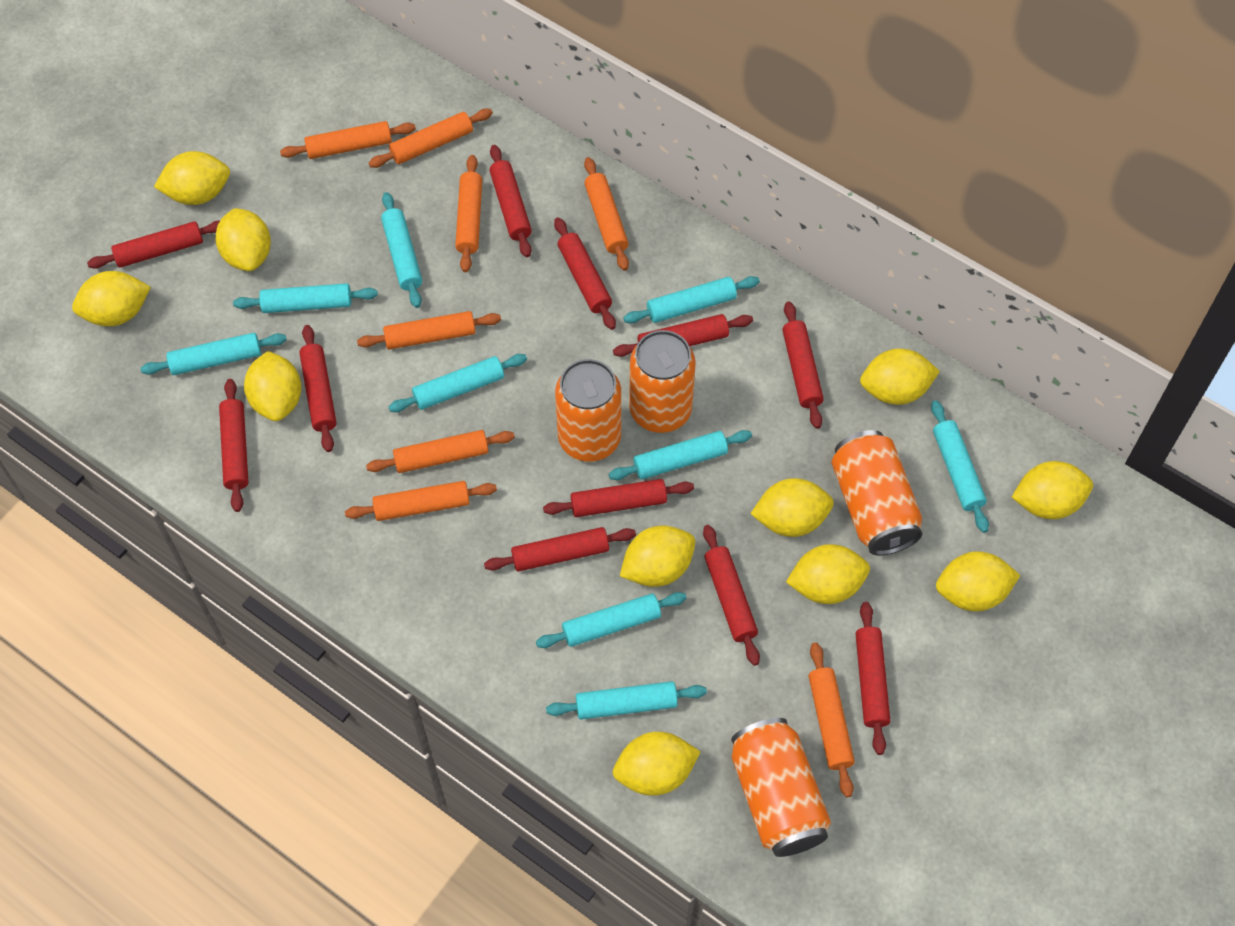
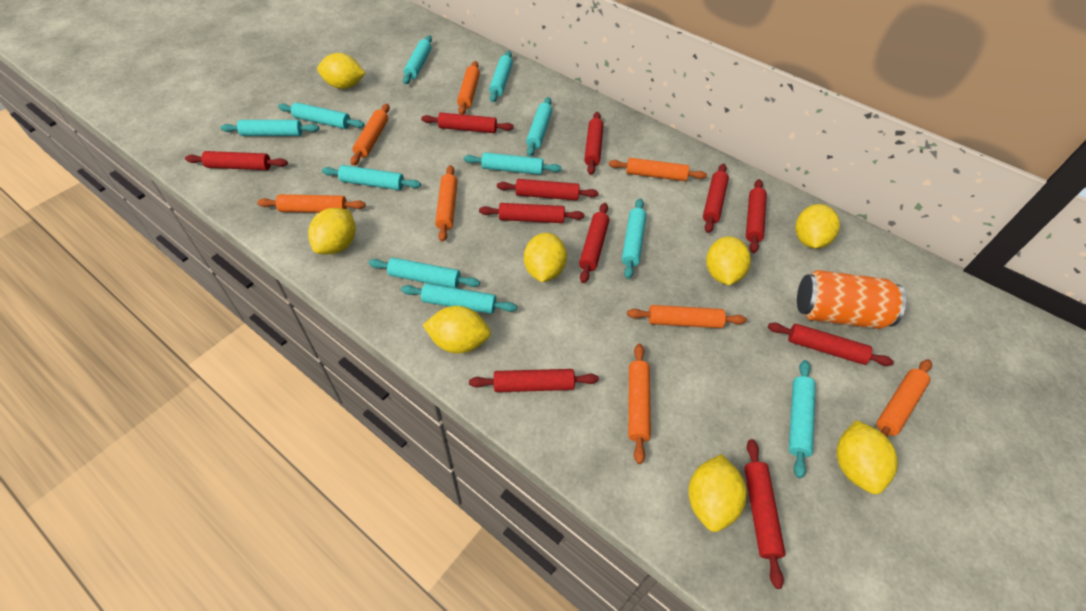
orange can: 4 -> 1
turquoise rolling pin: 9 -> 11
yellow lemon: 11 -> 8

